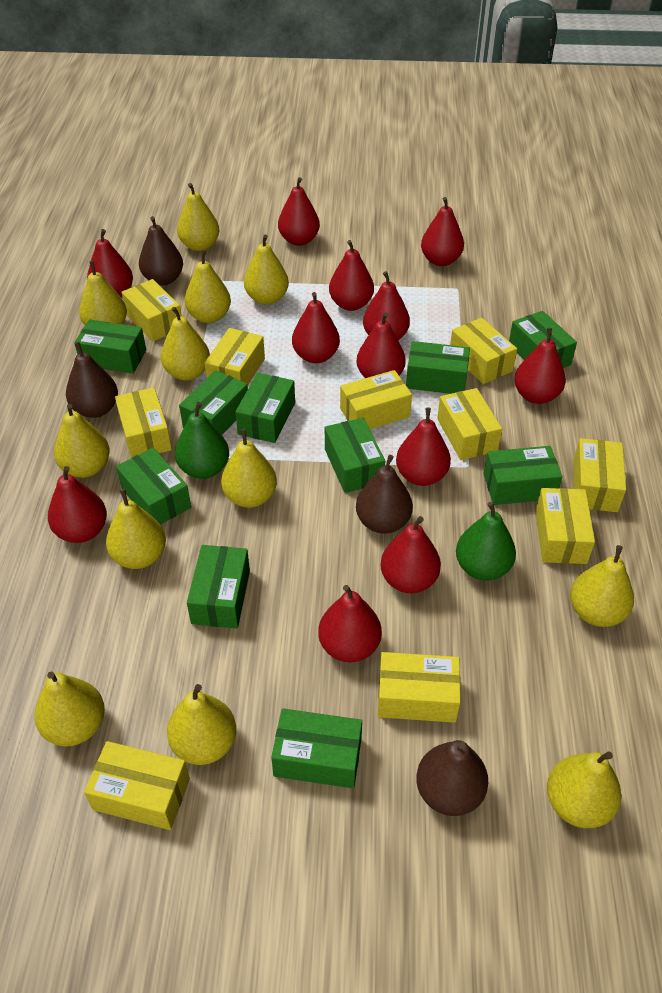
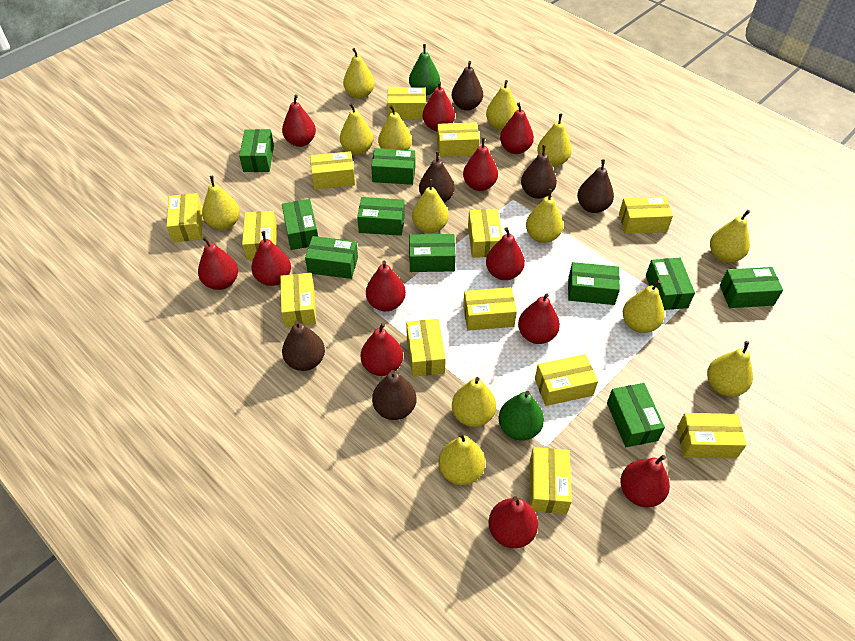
brown pear: 4 -> 6
yellow box: 10 -> 13
yellow pear: 12 -> 13

